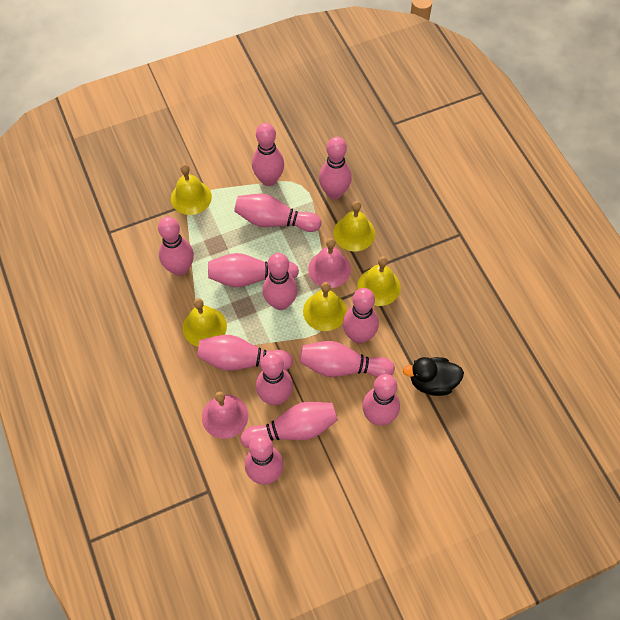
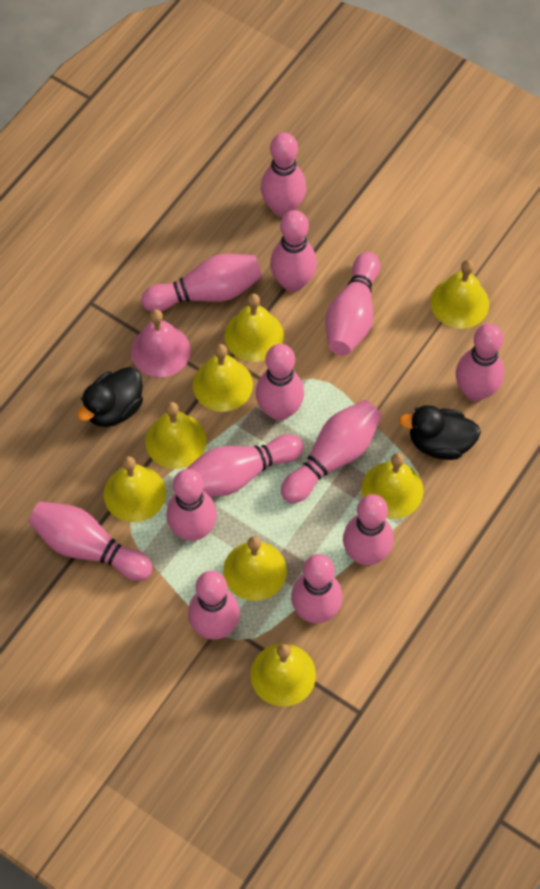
black duck: 1 -> 2
pink bell: 2 -> 1
yellow bell: 5 -> 8

